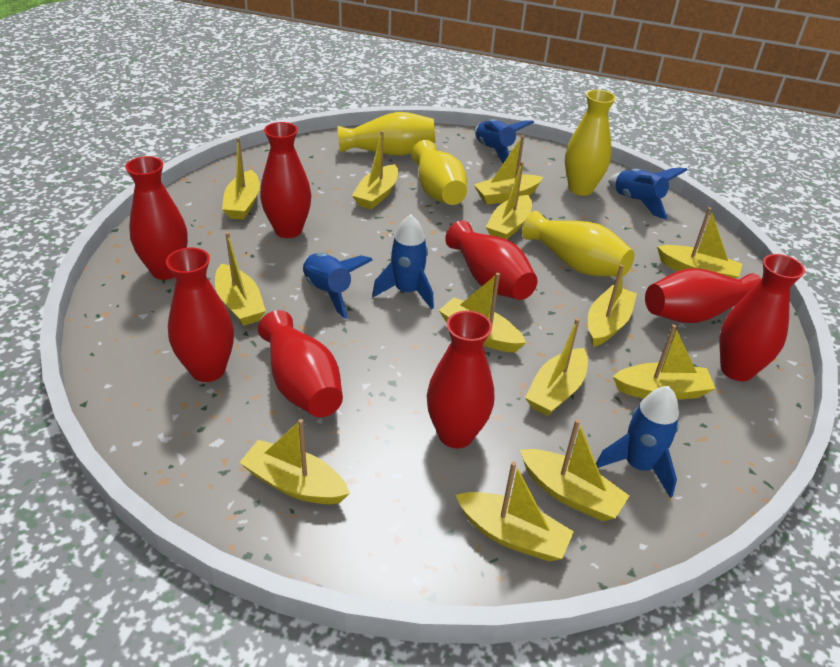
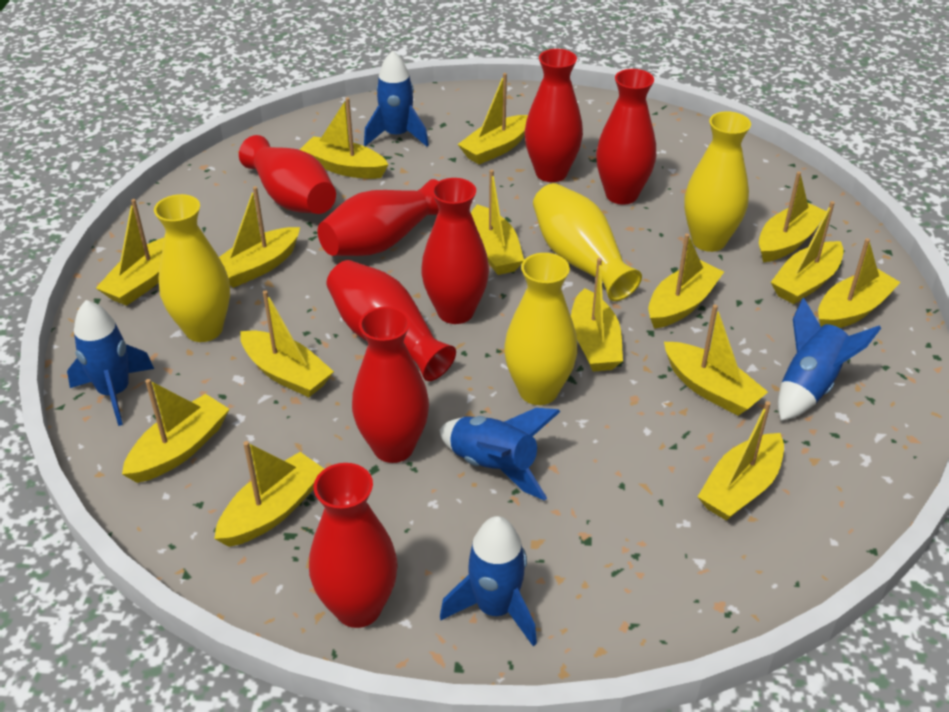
yellow boat: 13 -> 15

